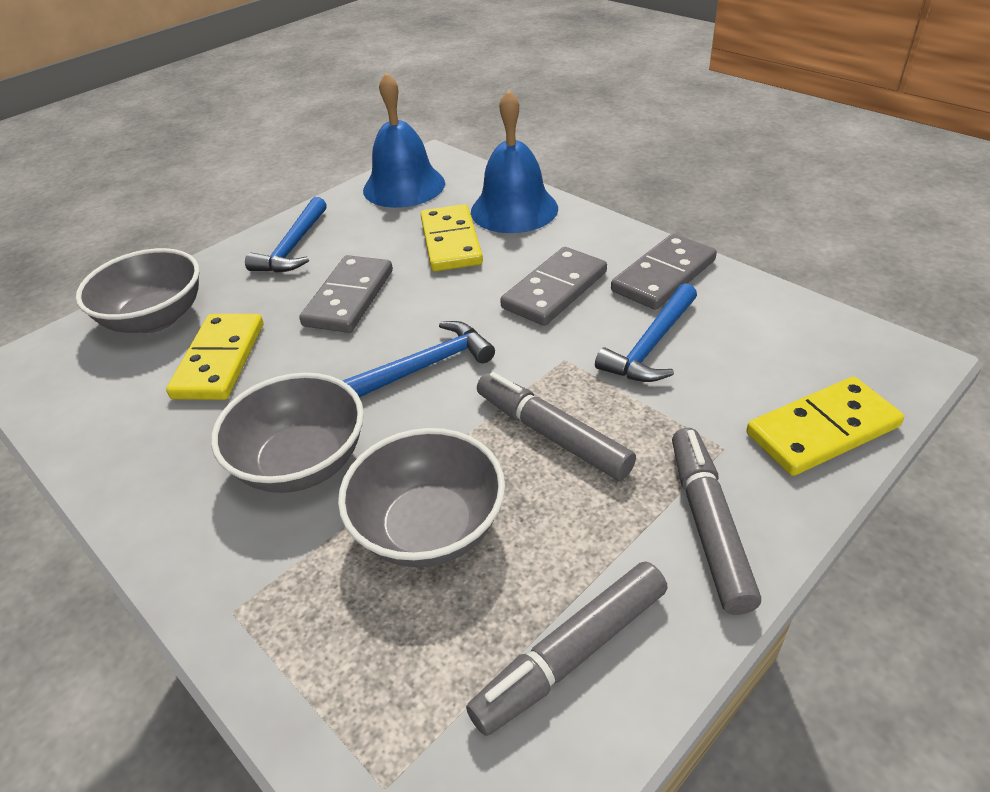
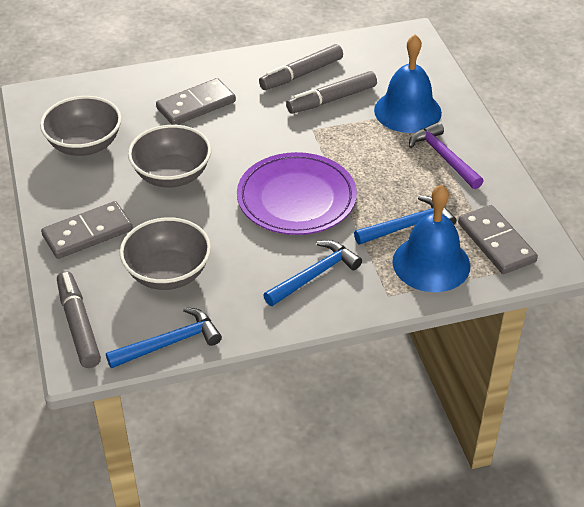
purple hammer: 0 -> 1
purple plate: 0 -> 1
yellow domino: 3 -> 0

